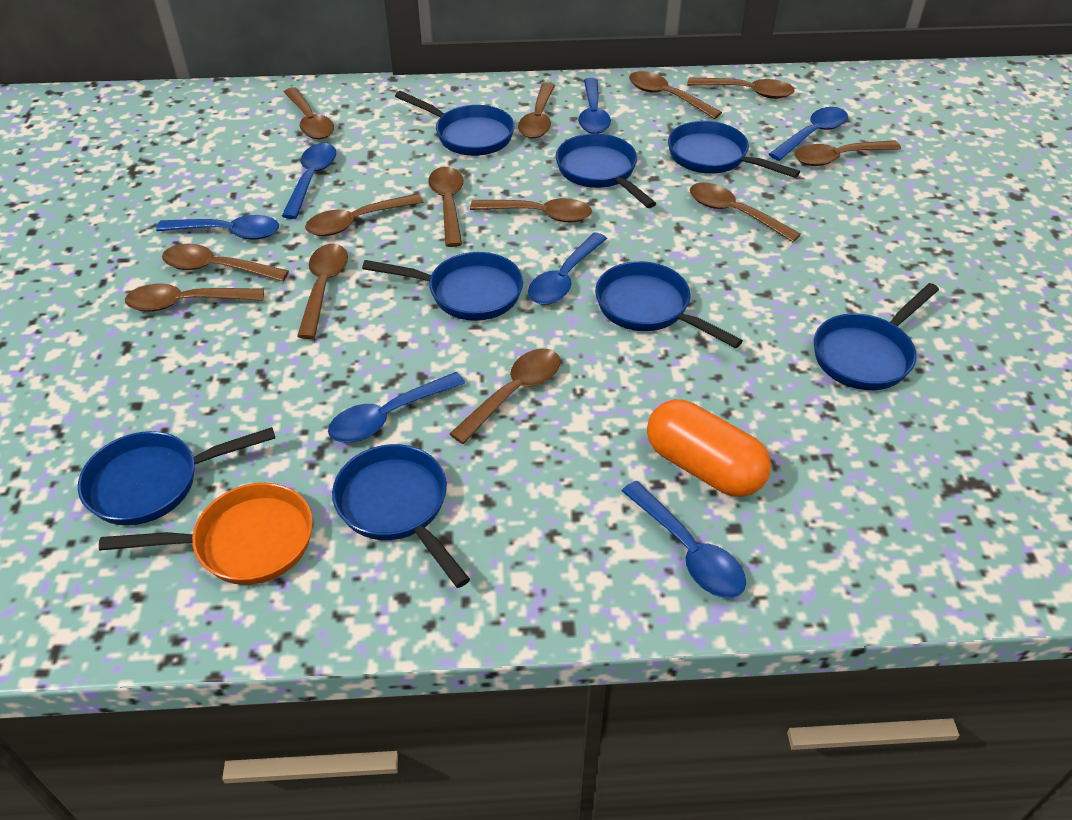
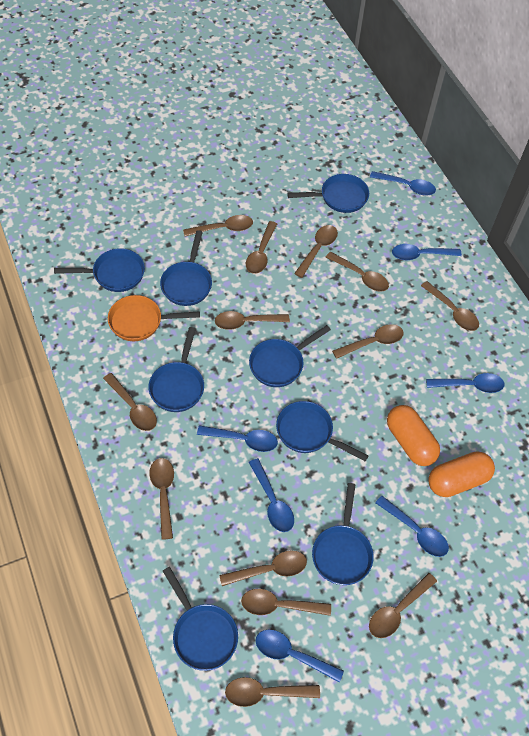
orange capsule: 1 -> 2

